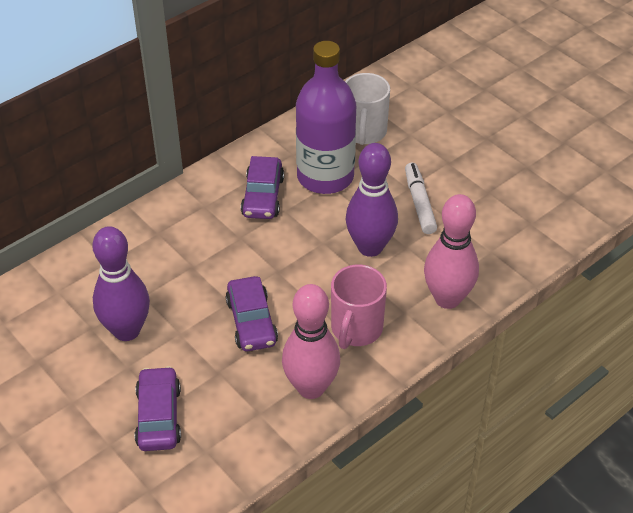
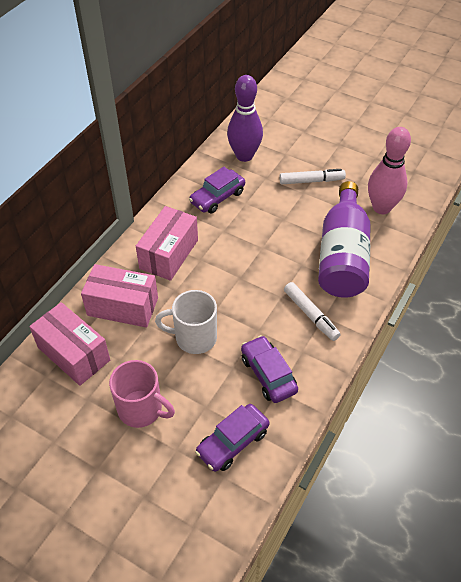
pink bowling pin: 2 -> 1
pink box: 0 -> 3
purple bowling pin: 2 -> 1
white marker: 1 -> 2

